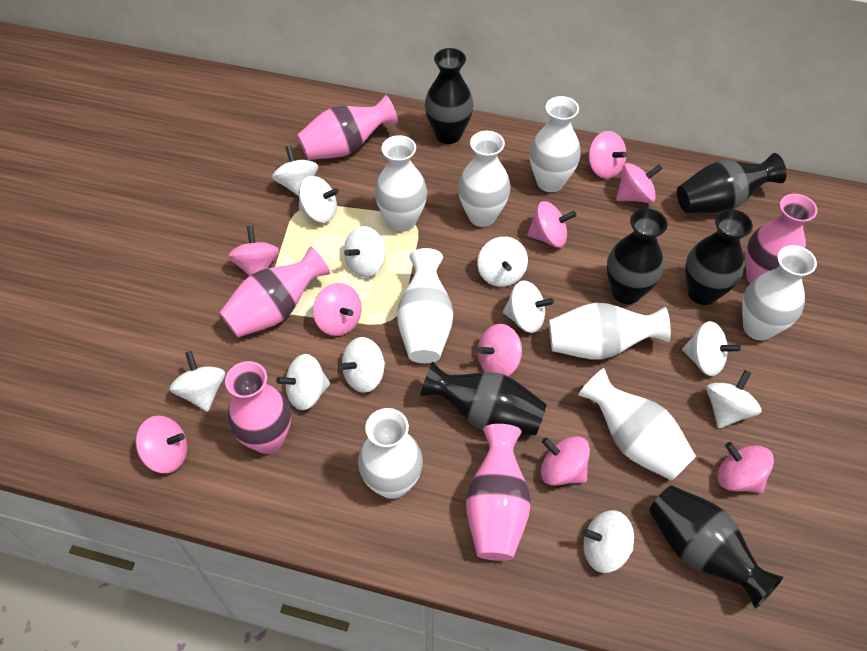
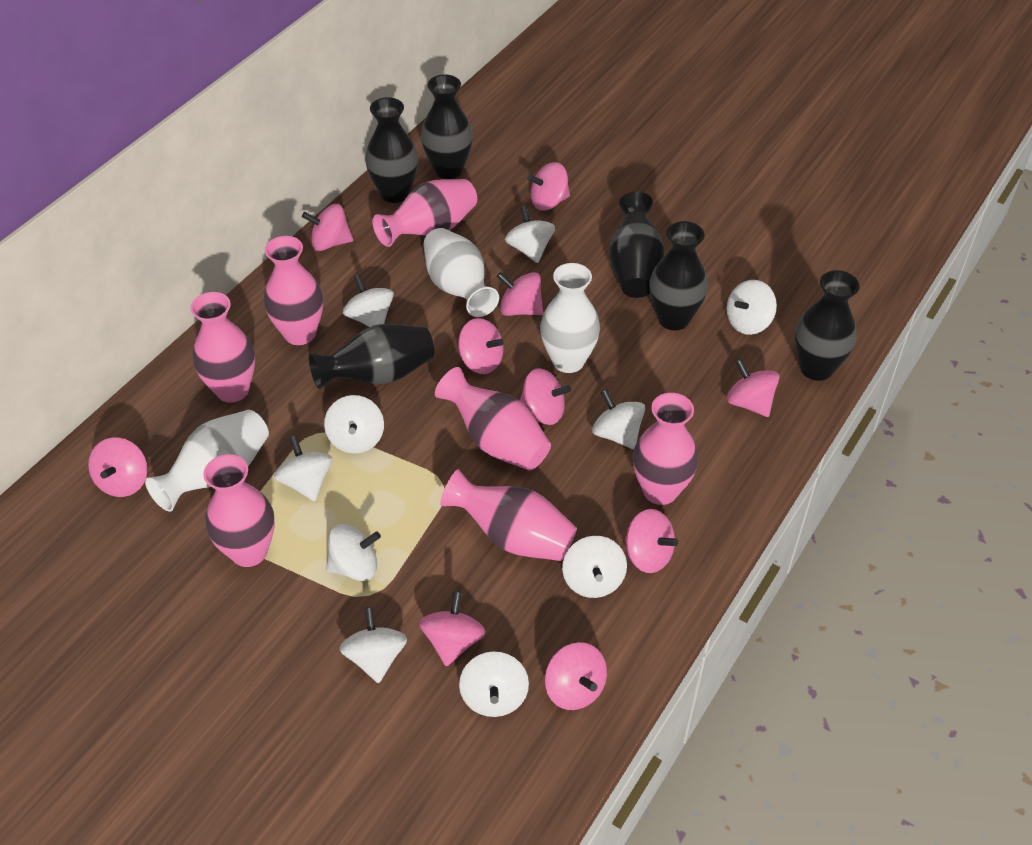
pink spinning top: 9 -> 10
pink vase: 5 -> 7
white spinning top: 11 -> 10
white vase: 8 -> 3

